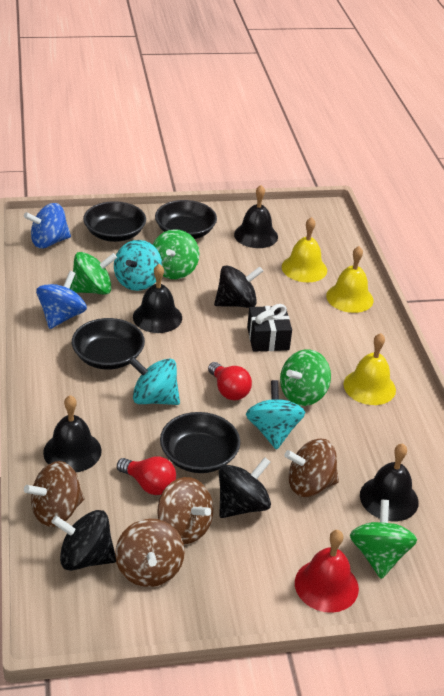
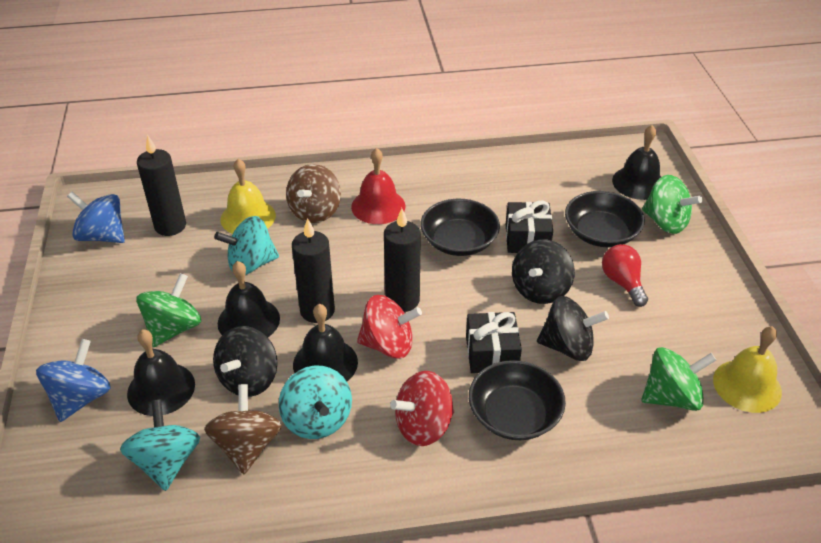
black bowl: 4 -> 3
black candle: 0 -> 3
black gift: 1 -> 2
brown spinning top: 4 -> 2
green spinning top: 4 -> 3
red light bulb: 2 -> 1
red spinning top: 0 -> 2
yellow bell: 3 -> 2

